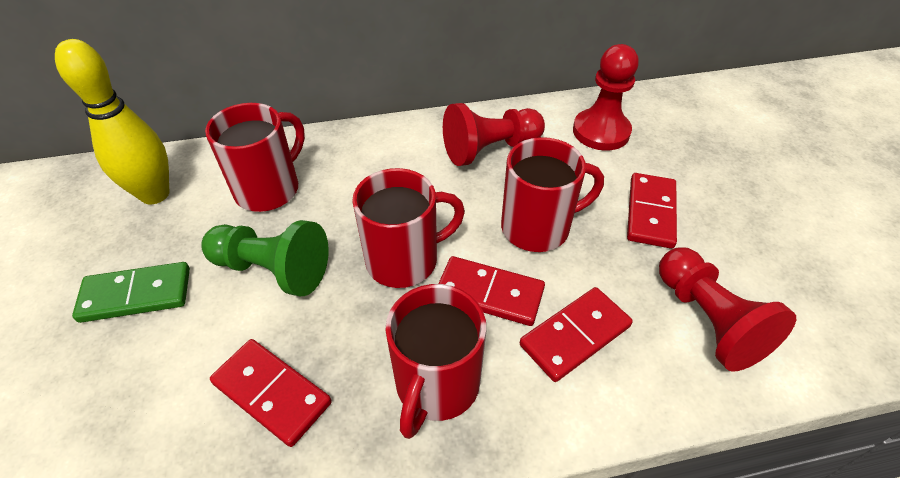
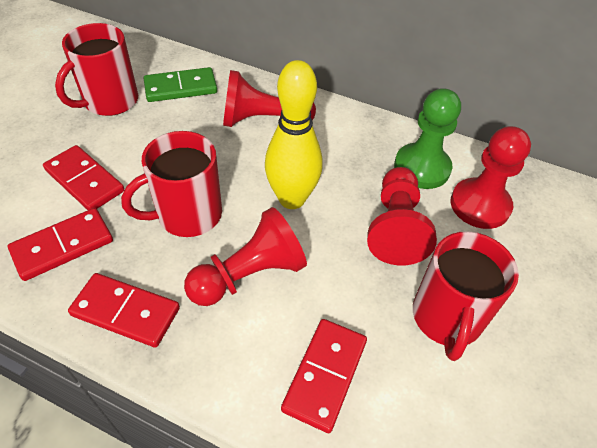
red mug: 4 -> 3
red pawn: 3 -> 4

